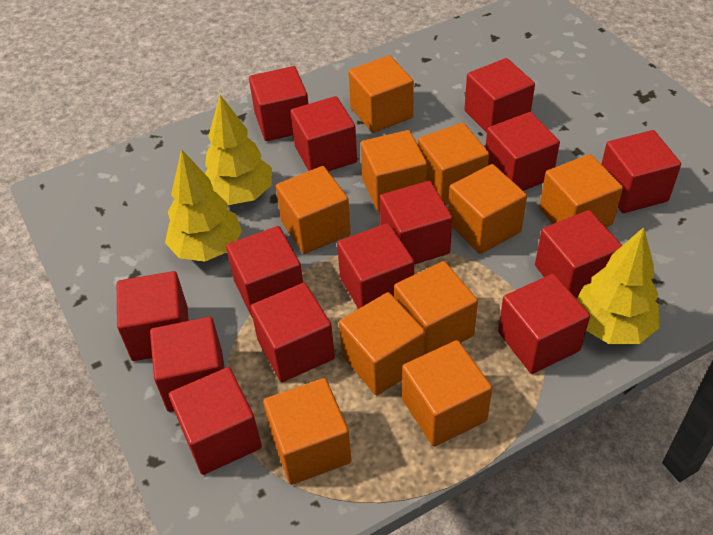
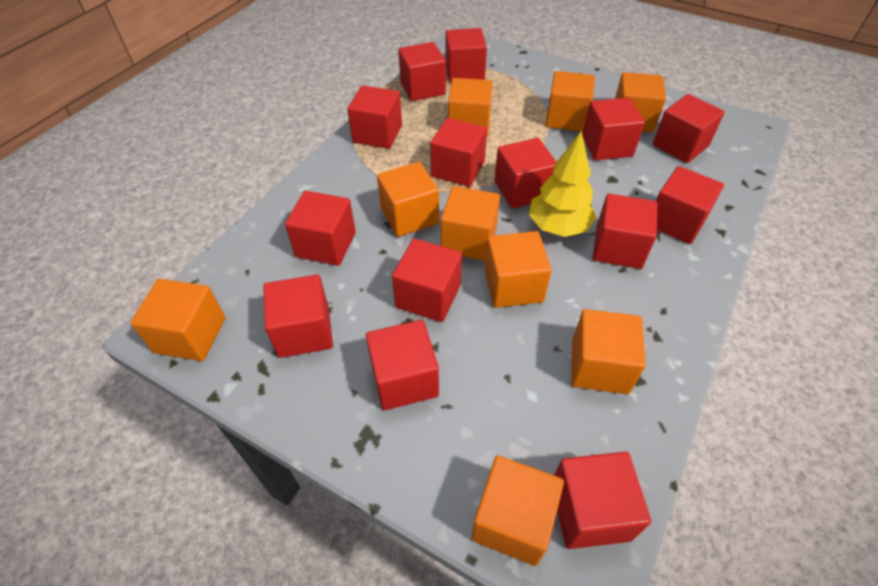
orange cube: 10 -> 9
yellow tree: 3 -> 1

